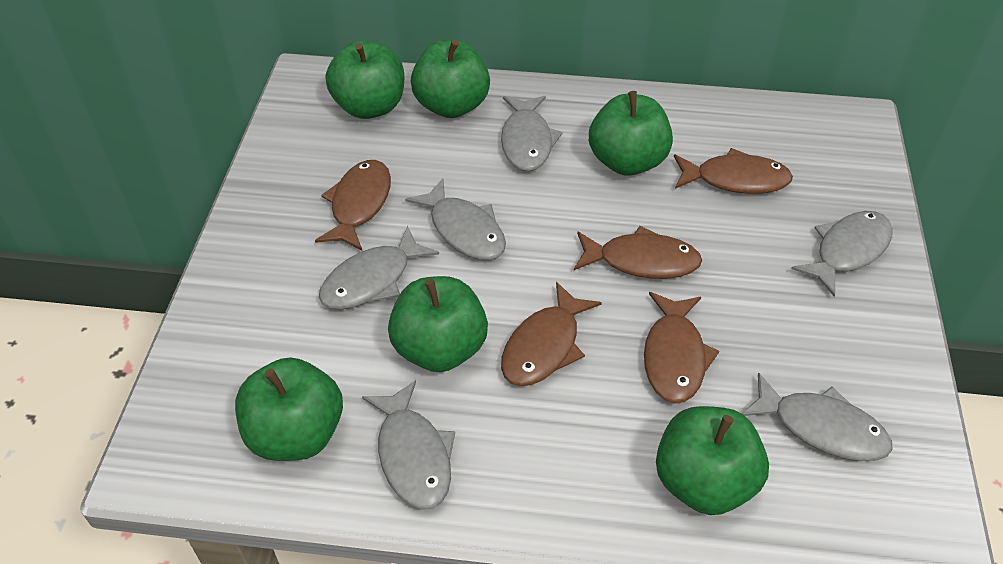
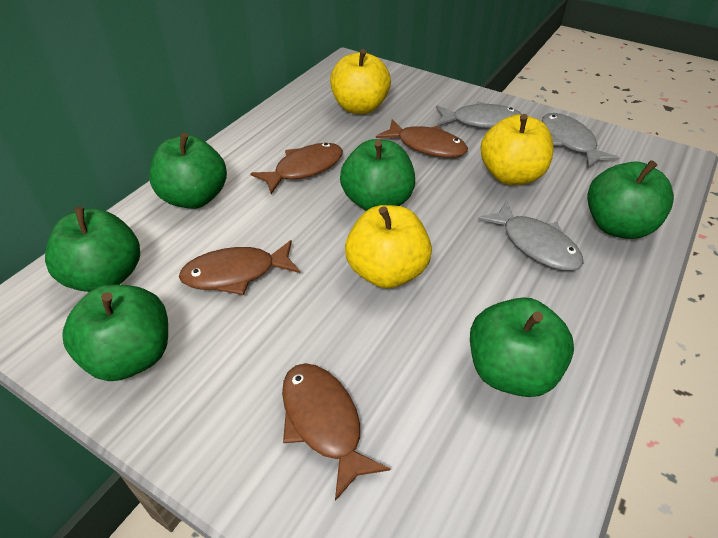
brown fish: 5 -> 4
grey fish: 6 -> 3
yellow apple: 0 -> 3

